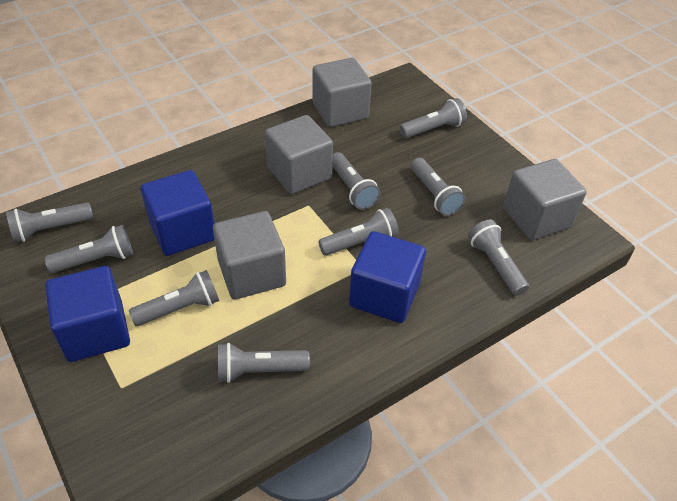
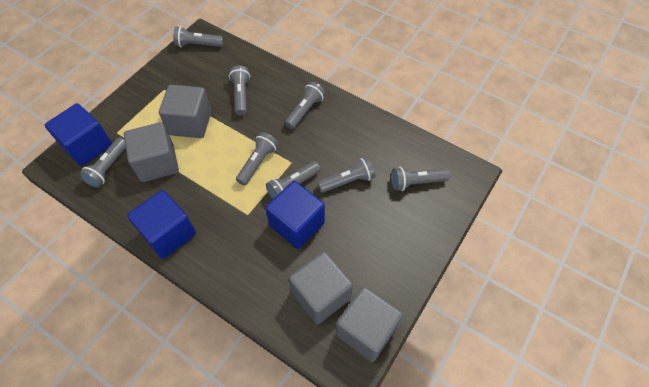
grey flashlight: 9 -> 8

